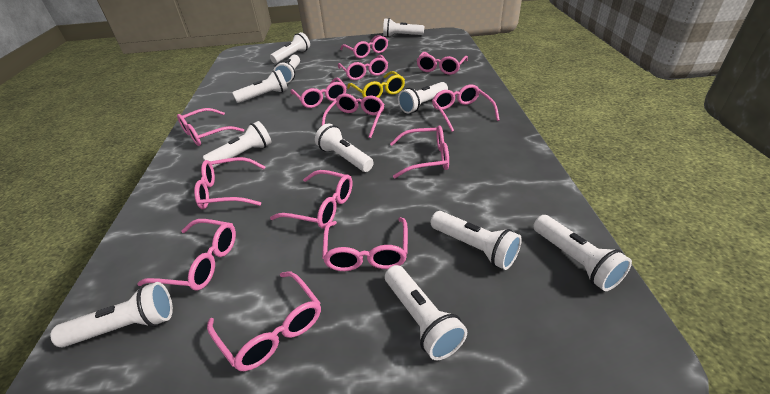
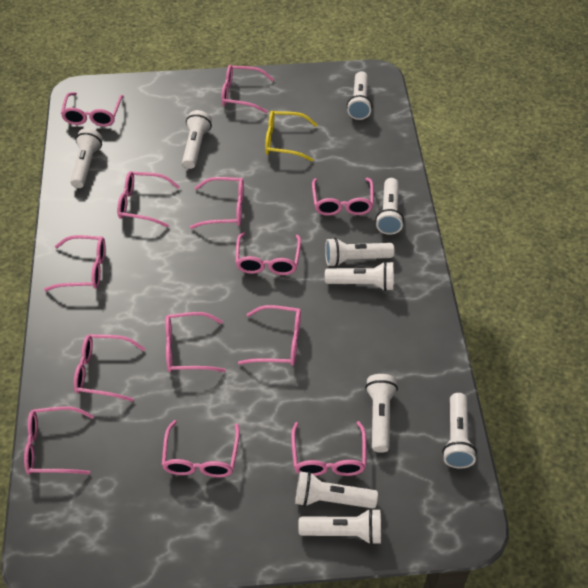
white flashlight: 11 -> 10

